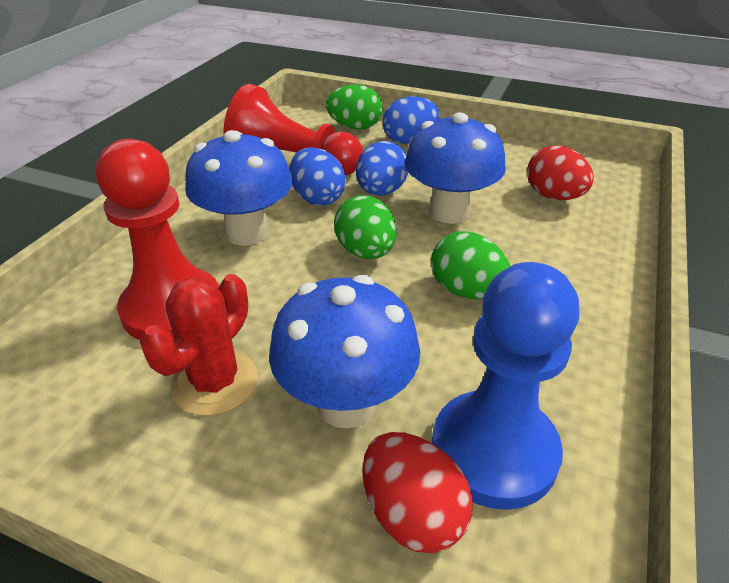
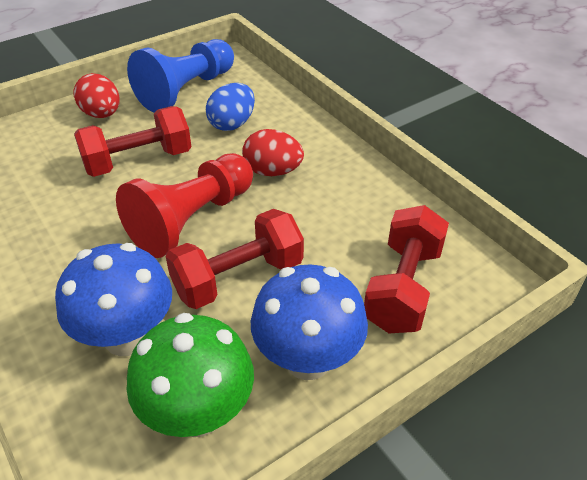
blue egg: 3 -> 1
blue mushroom: 3 -> 2
green egg: 3 -> 0
green mushroom: 0 -> 1
red cactus: 1 -> 0
red dumbbell: 0 -> 3
red pawn: 2 -> 1

